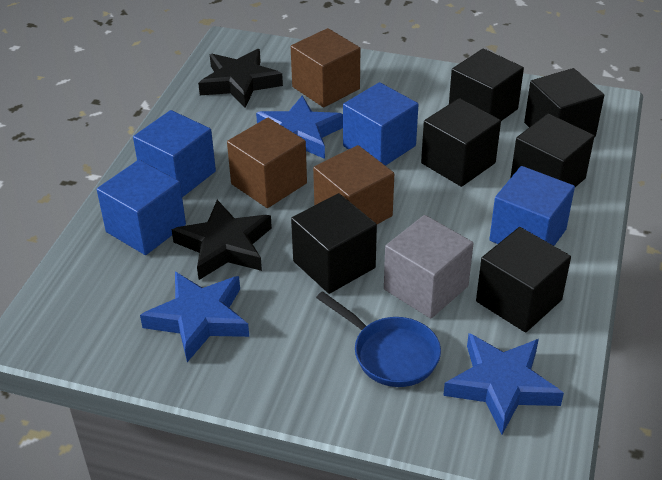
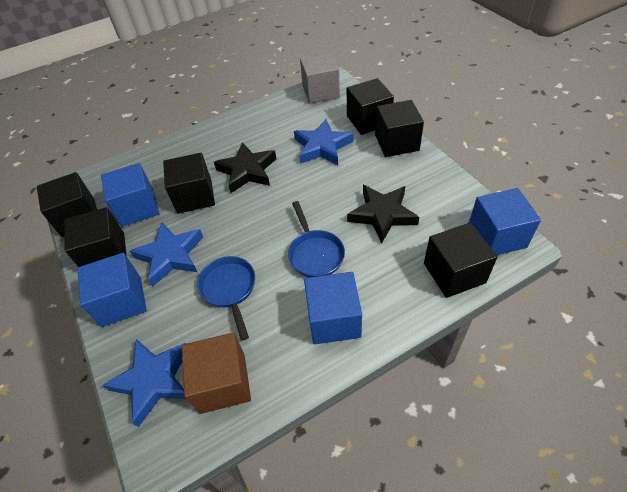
blue pan: 1 -> 2
brown cube: 3 -> 1

